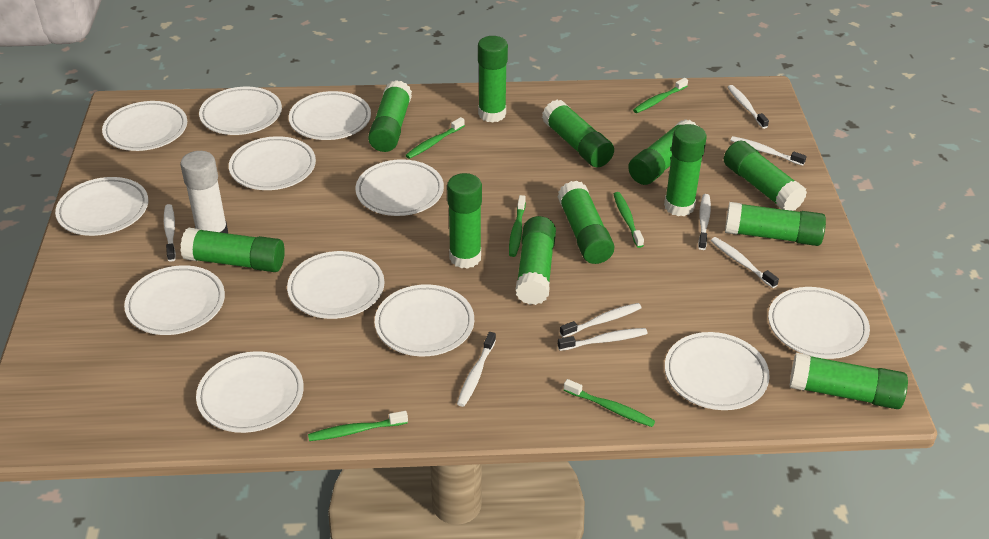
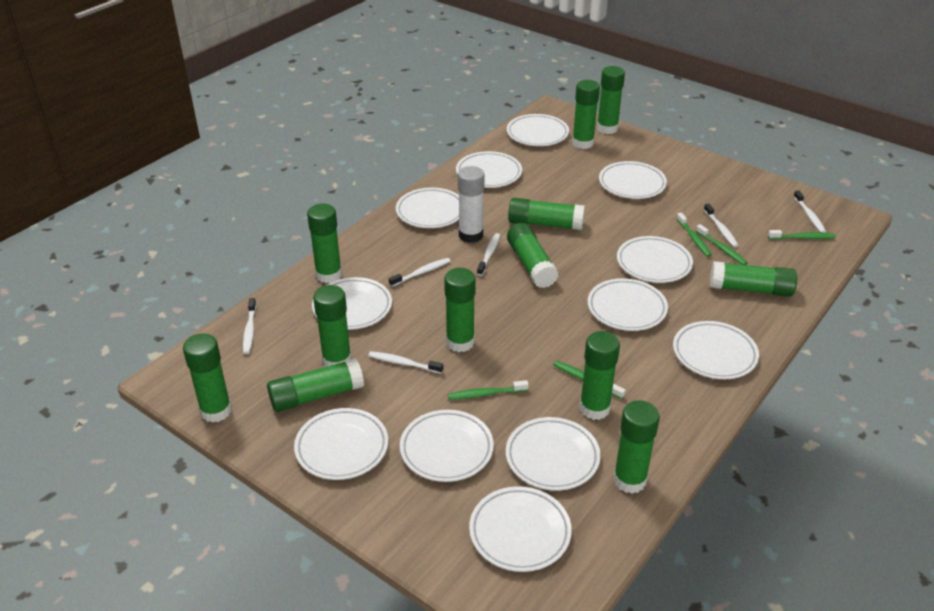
green toothbrush: 6 -> 5
white toothbrush: 8 -> 6

